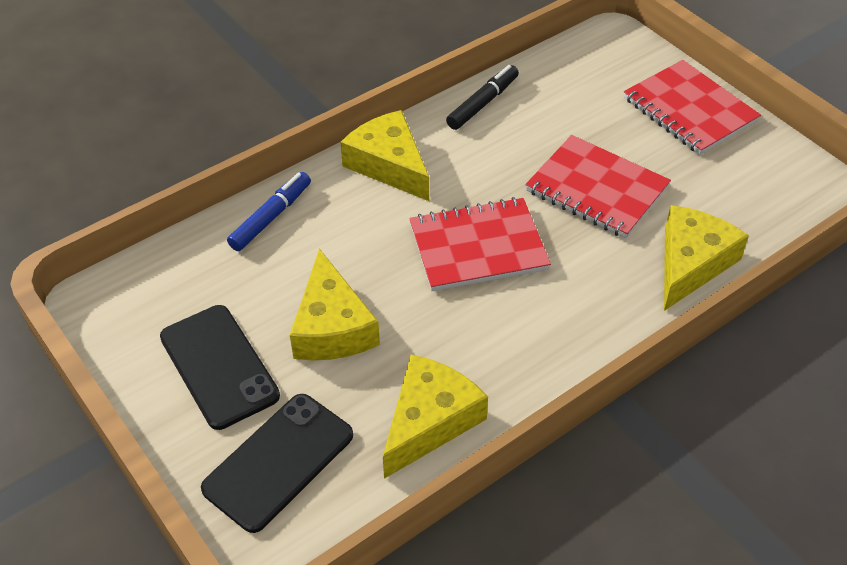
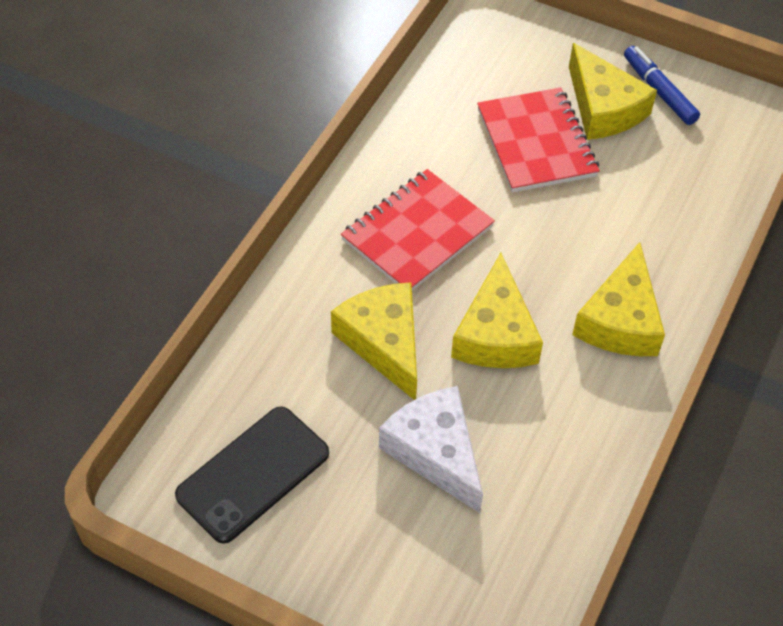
black marker: 1 -> 0
black phone: 2 -> 1
red notebook: 3 -> 2
white cheese: 0 -> 1

